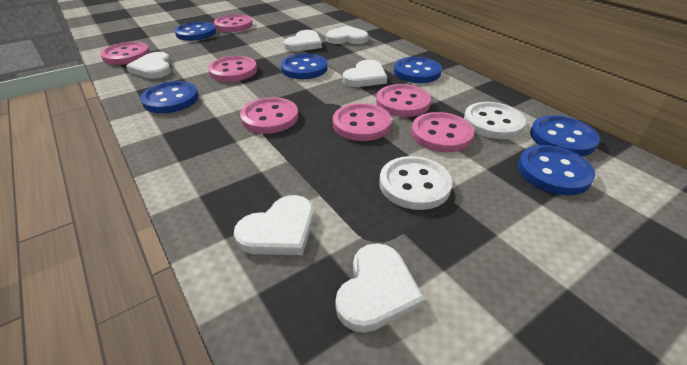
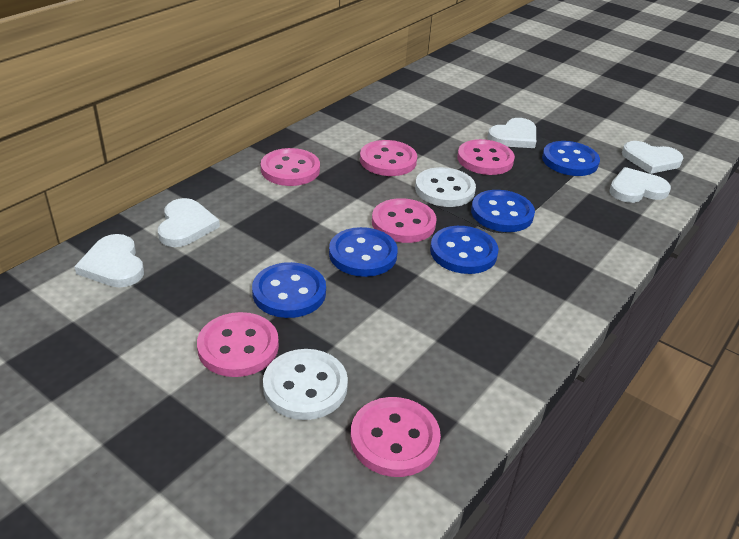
blue button: 6 -> 5
pink button: 7 -> 6
white heart: 6 -> 5

